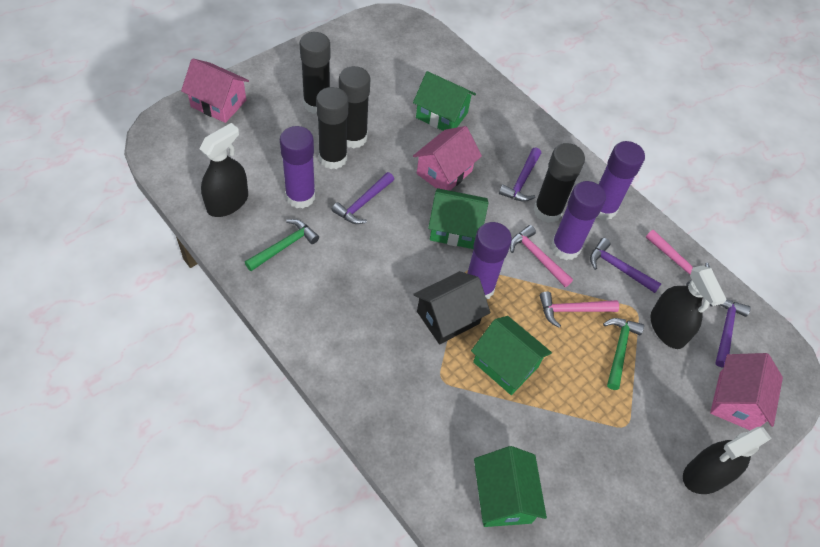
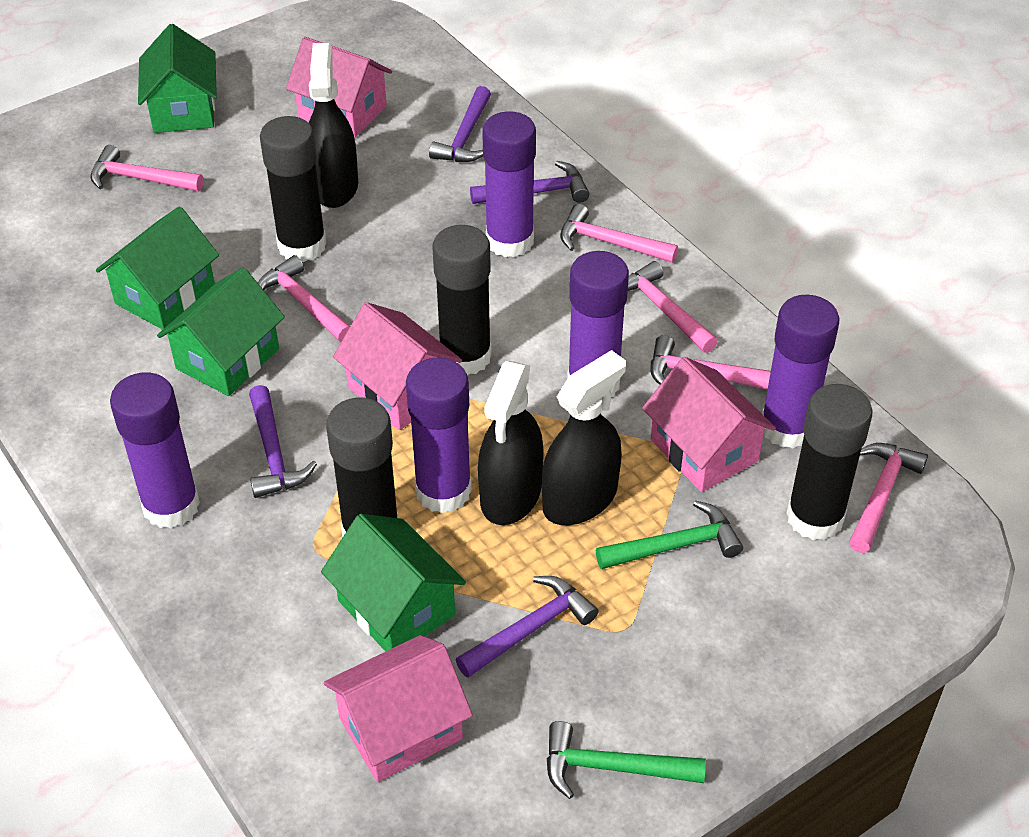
black house: 1 -> 0
pink hammer: 3 -> 6
pink house: 3 -> 4
purple glue stick: 4 -> 5

